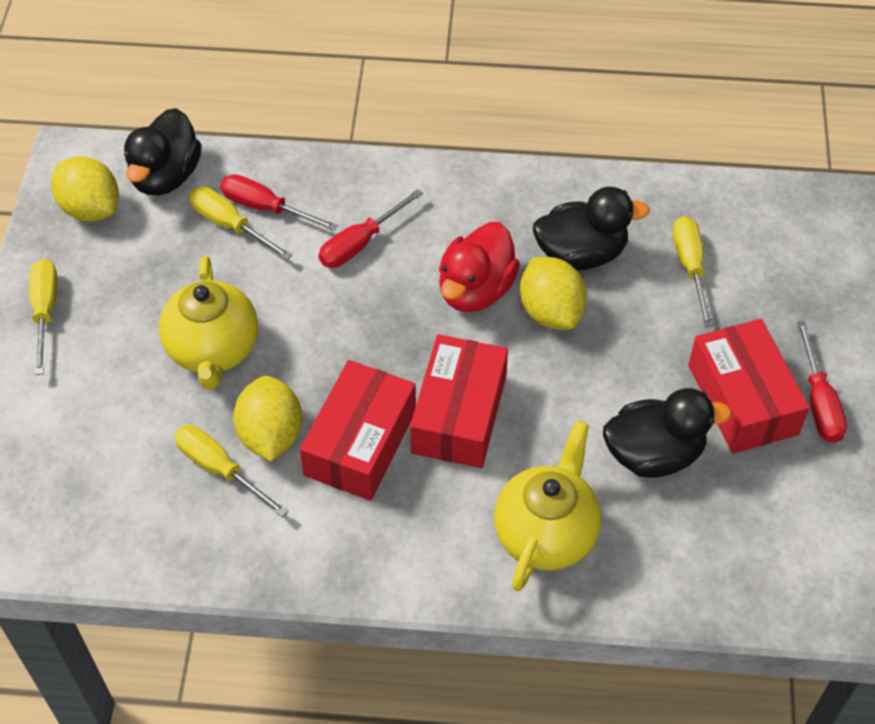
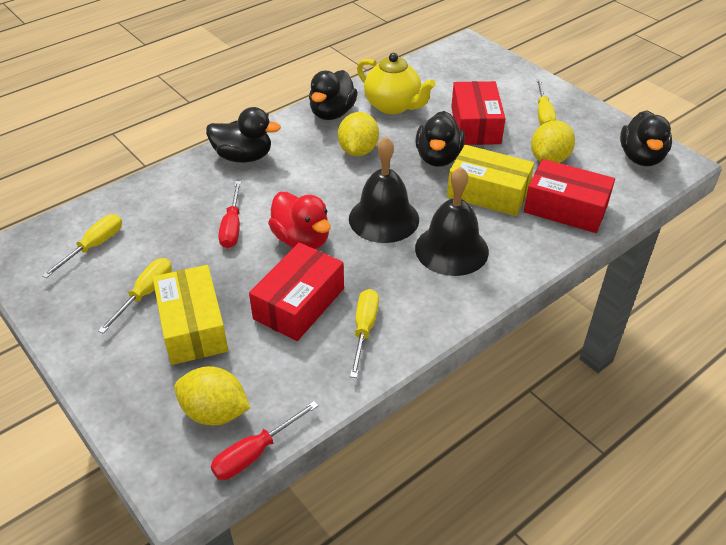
black bell: 0 -> 2
black duck: 3 -> 4
red screwdriver: 3 -> 2
yellow box: 0 -> 2
yellow teapot: 2 -> 1

